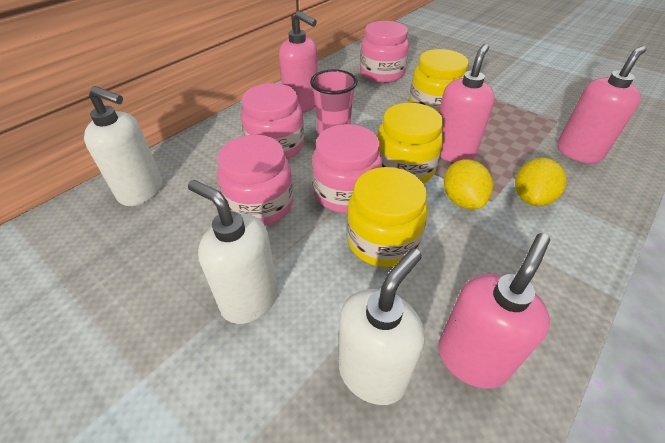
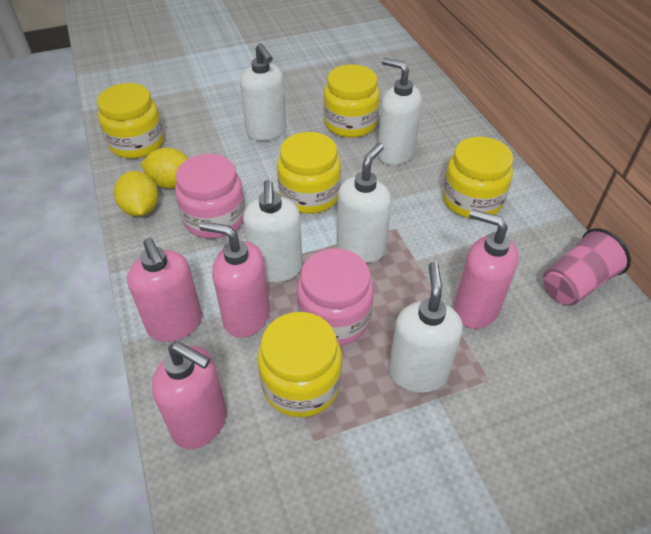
pink jar: 4 -> 2
white soap dispenser: 3 -> 5
yellow jar: 3 -> 5

